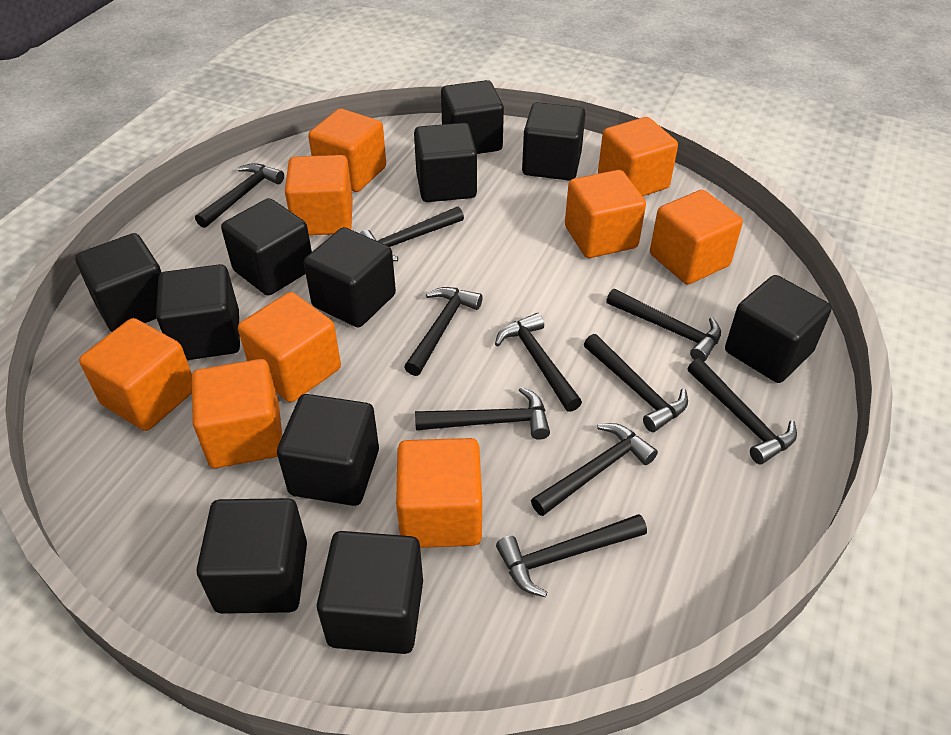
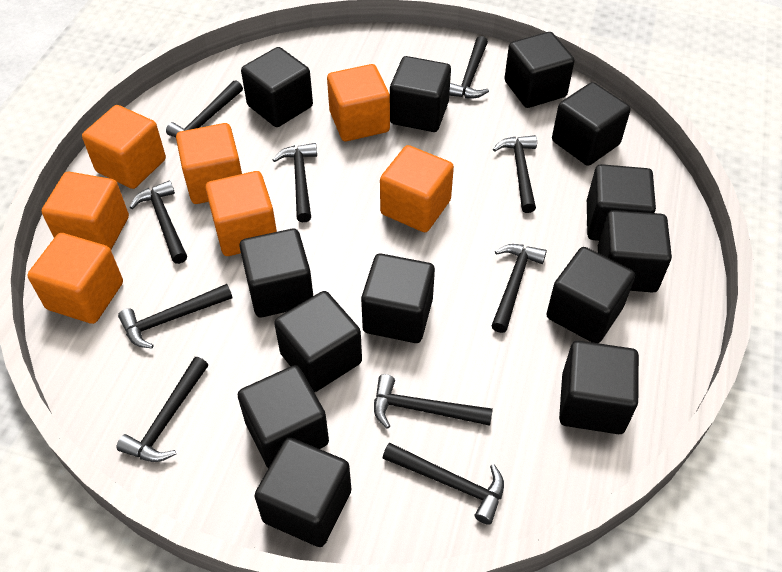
black cube: 11 -> 13
orange cube: 9 -> 7

